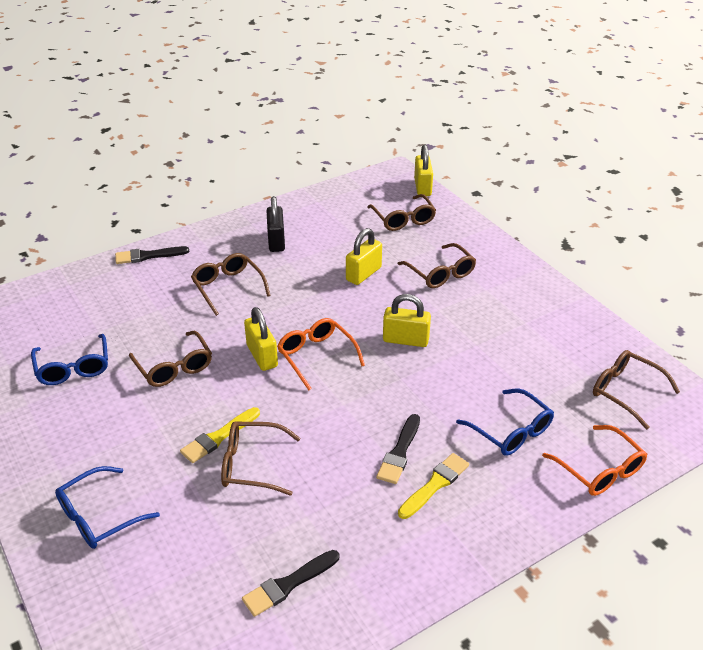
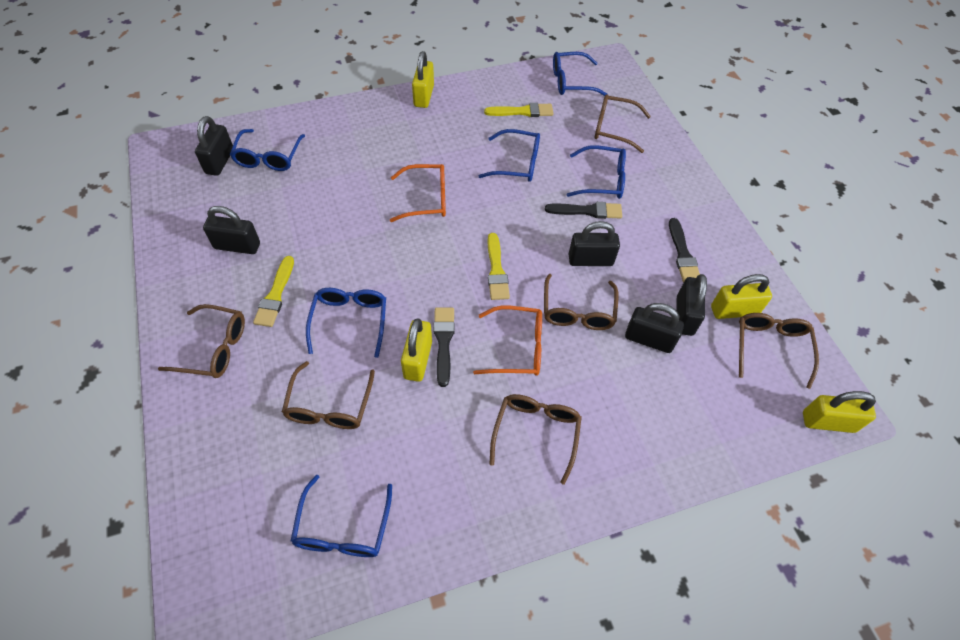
black padlock: 1 -> 5
blue glasses: 3 -> 6
yellow brush: 2 -> 3

